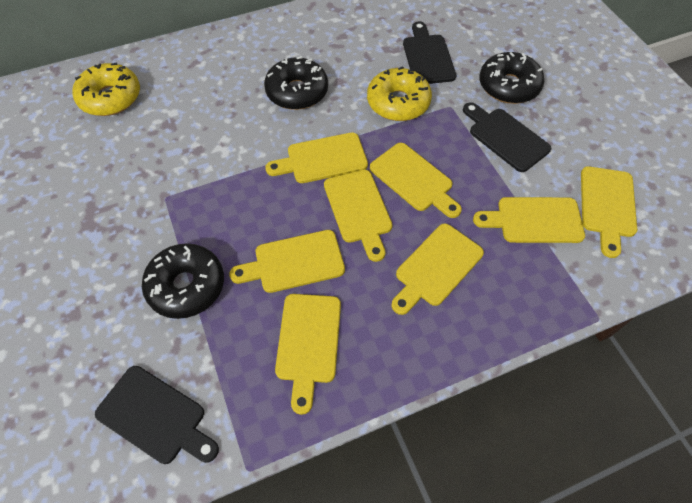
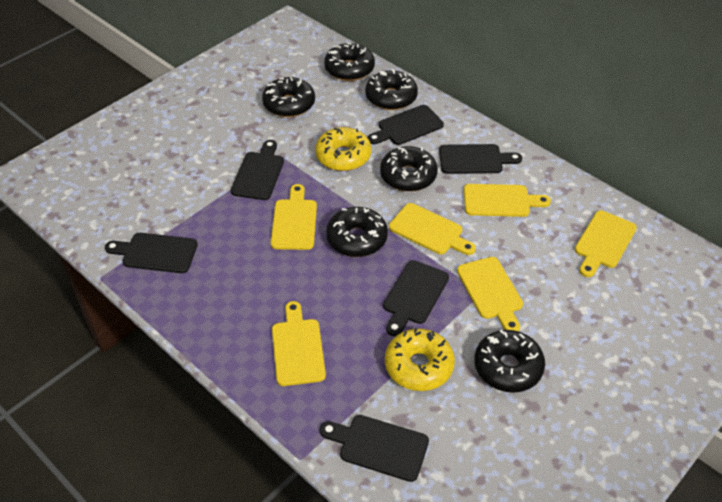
black cutting board: 3 -> 6
black donut: 3 -> 6
yellow cutting board: 8 -> 6

